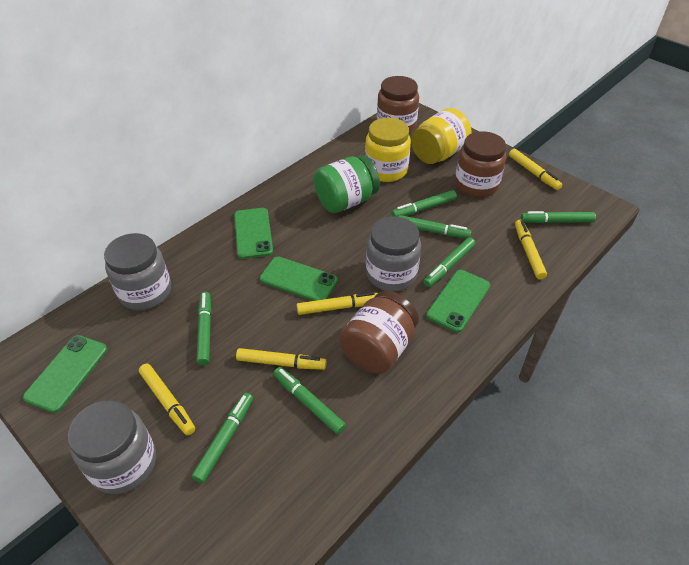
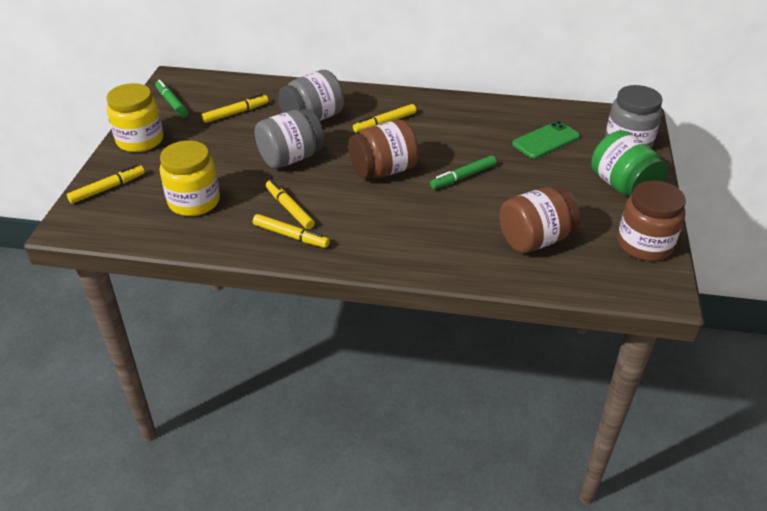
green marker: 7 -> 2
green phone: 4 -> 1

